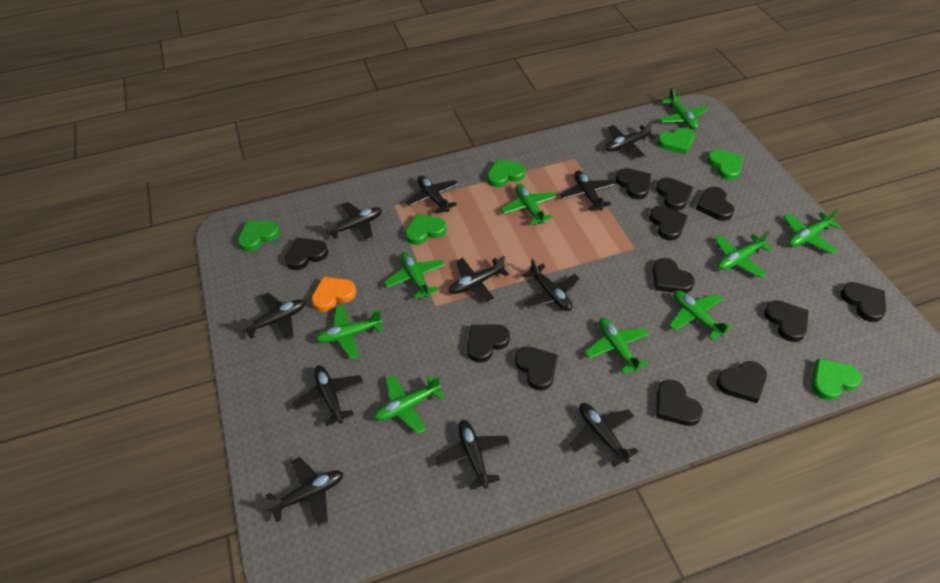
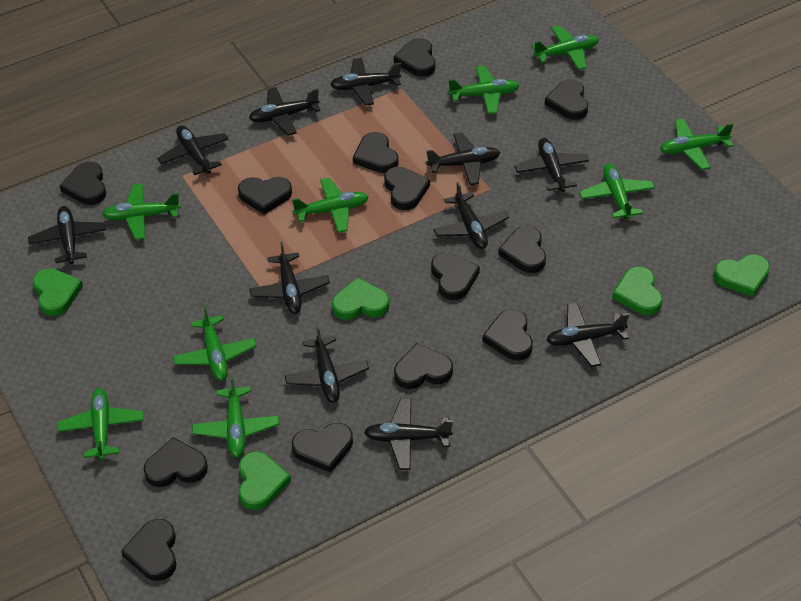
black heart: 12 -> 13
green heart: 6 -> 5
orange heart: 1 -> 0

